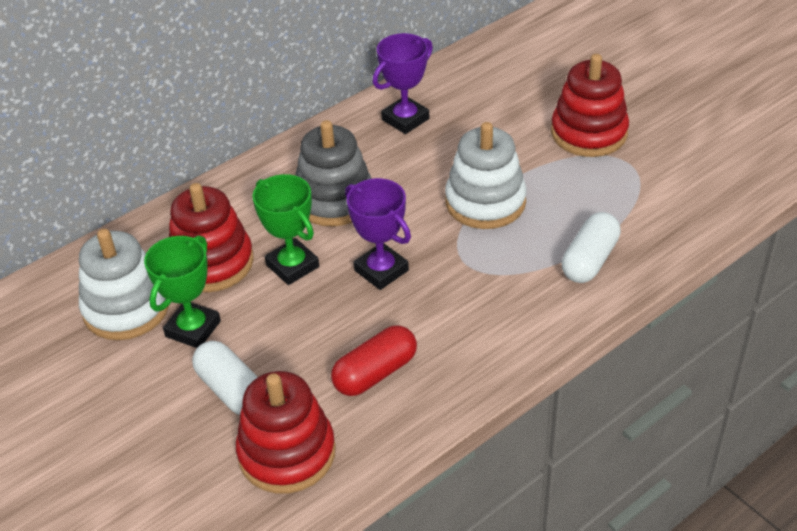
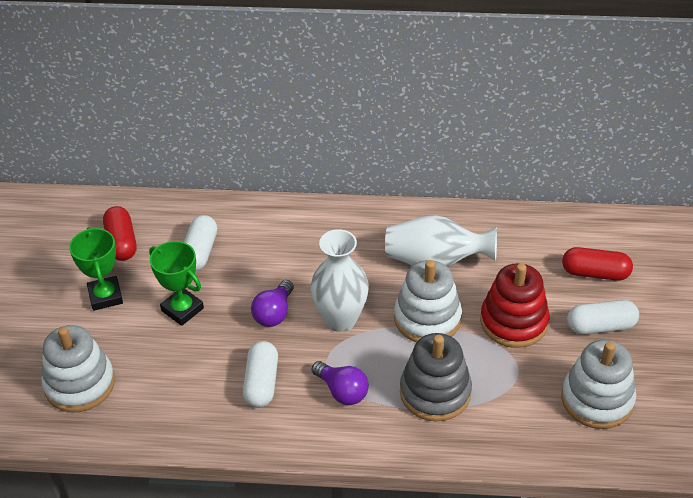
purple light bulb: 0 -> 2
purple trophy: 2 -> 0
red capsule: 1 -> 2
red stacking toy: 3 -> 1
white capsule: 2 -> 3
white stacking toy: 2 -> 3
white vase: 0 -> 2

